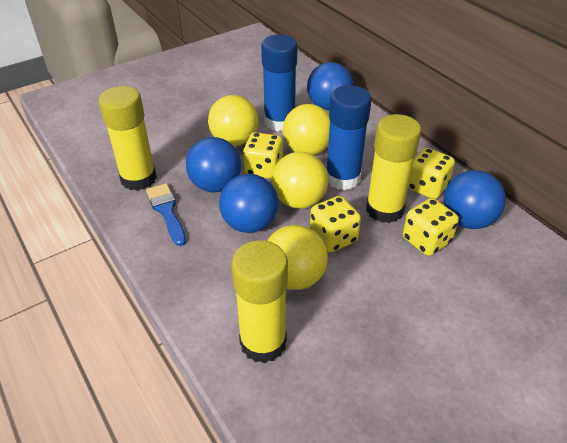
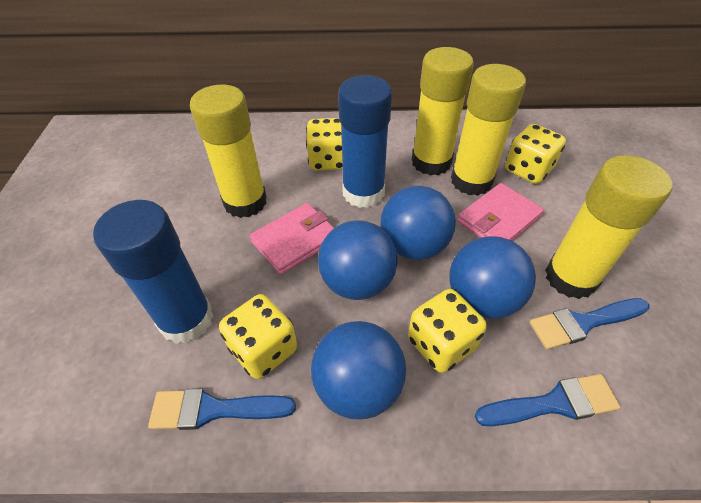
blue brush: 1 -> 3
pink wallet: 0 -> 2
yellow ball: 4 -> 0
yellow glue stick: 3 -> 4

